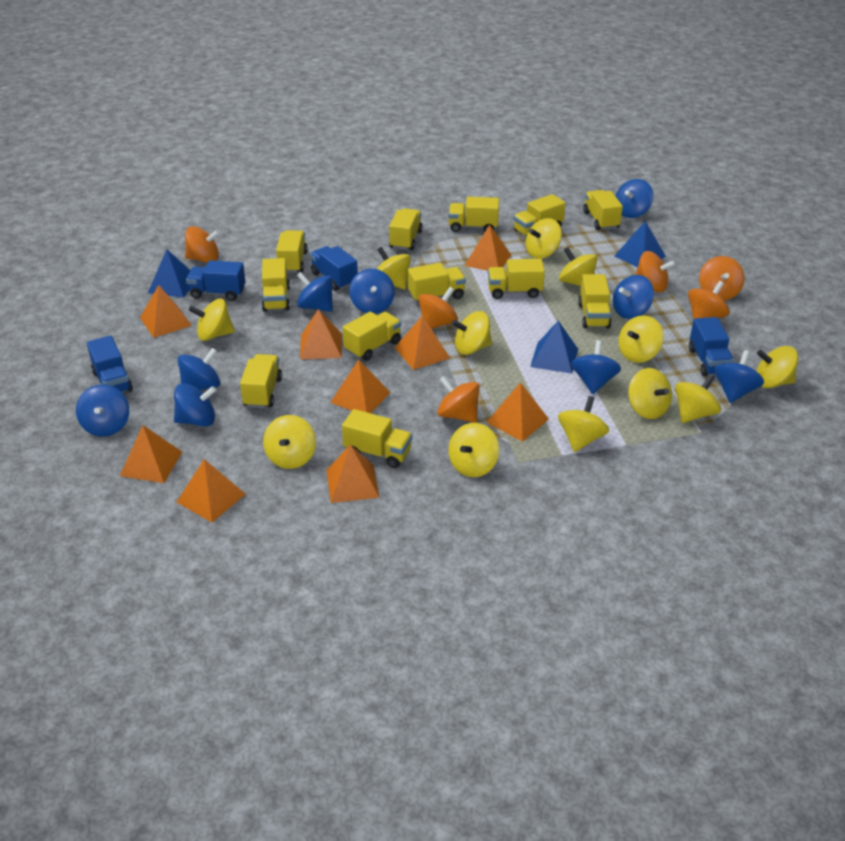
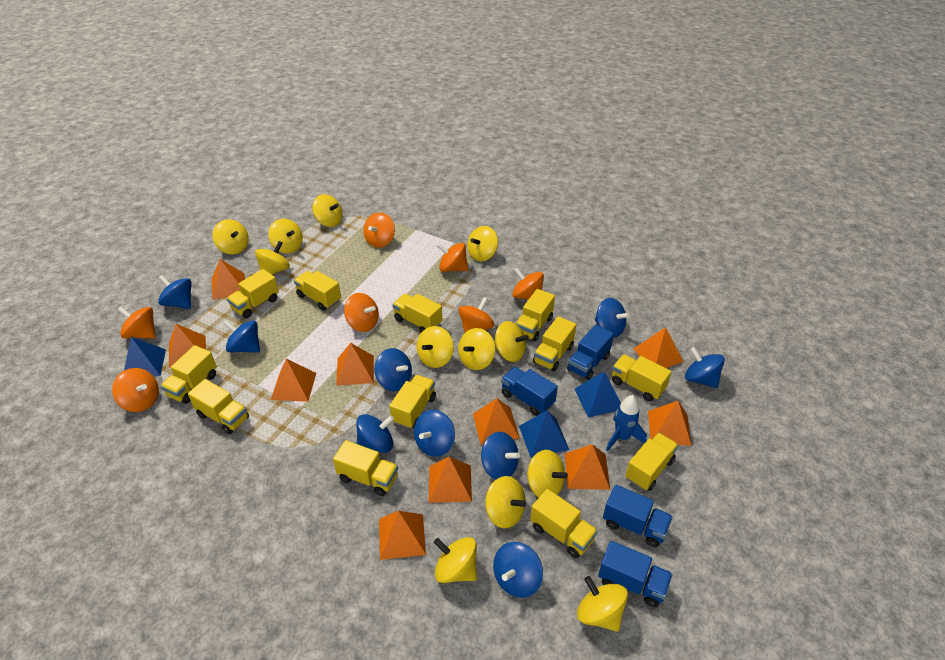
blue rocket: 0 -> 1
orange pyramid: 9 -> 10
orange spinning top: 6 -> 7

